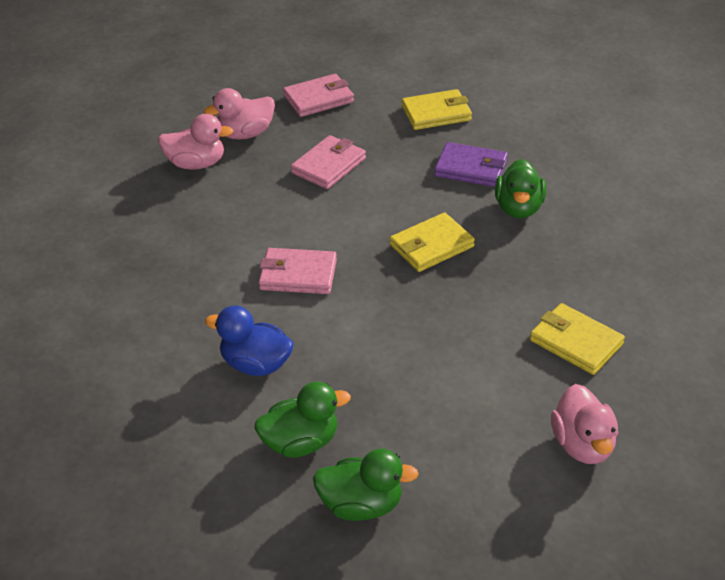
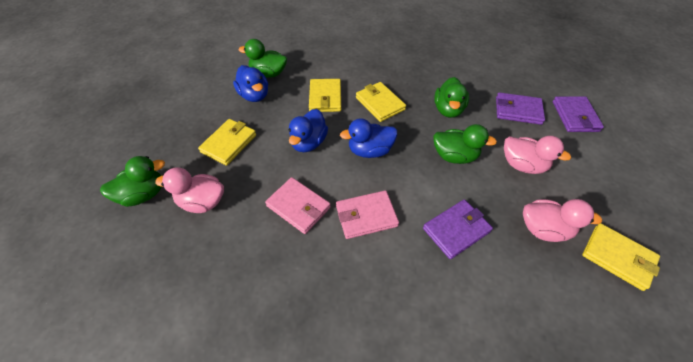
blue duck: 1 -> 3
green duck: 3 -> 4
pink wallet: 3 -> 2
purple wallet: 1 -> 3
yellow wallet: 3 -> 4

